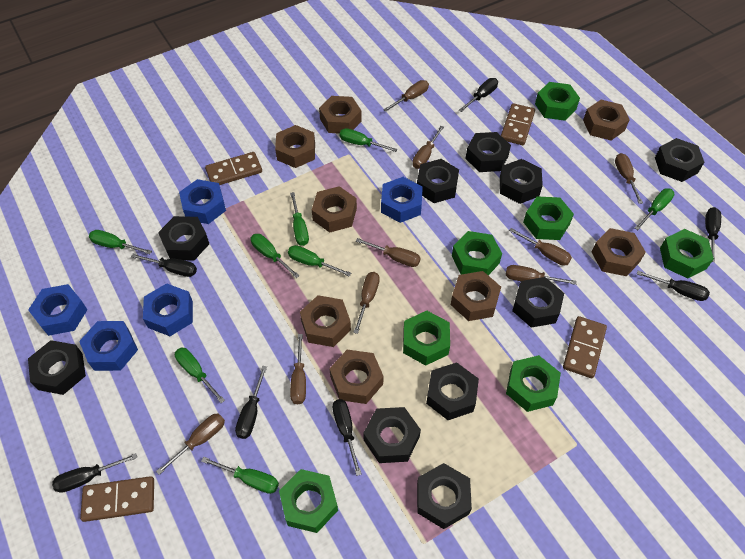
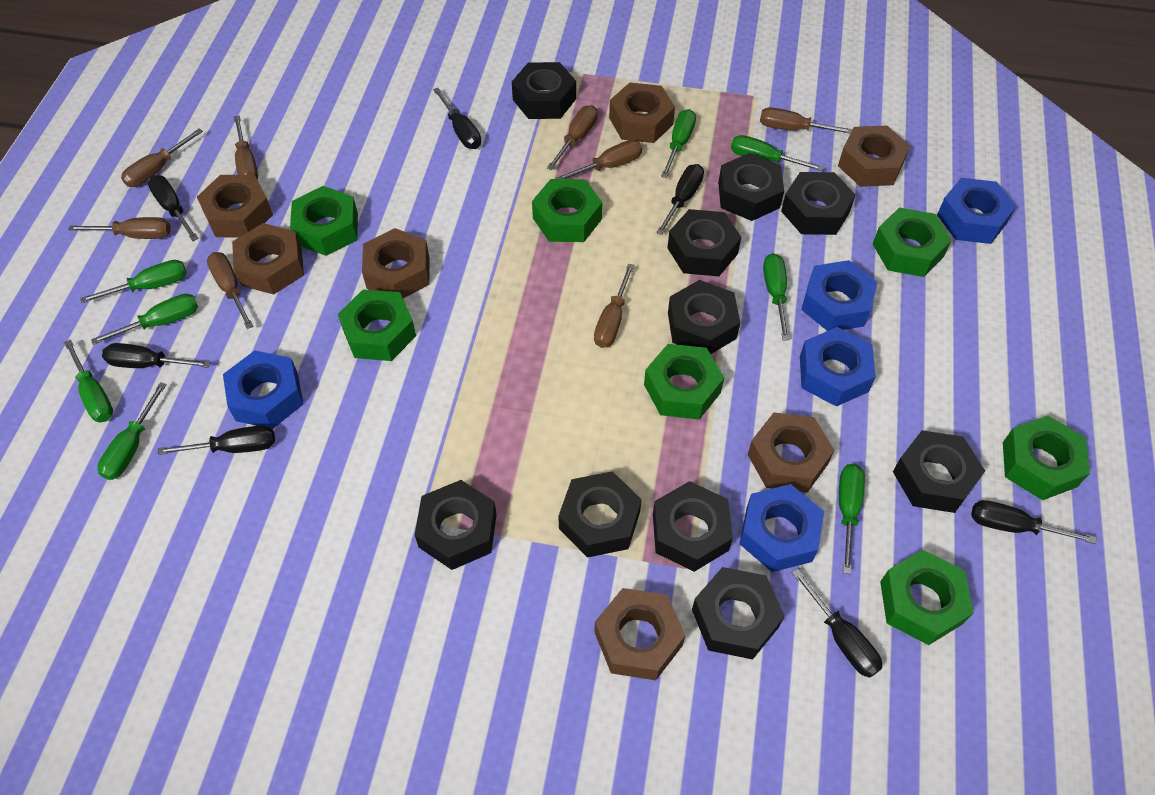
brown domino: 4 -> 0
brown nut: 8 -> 7
brown screwdriver: 9 -> 8

